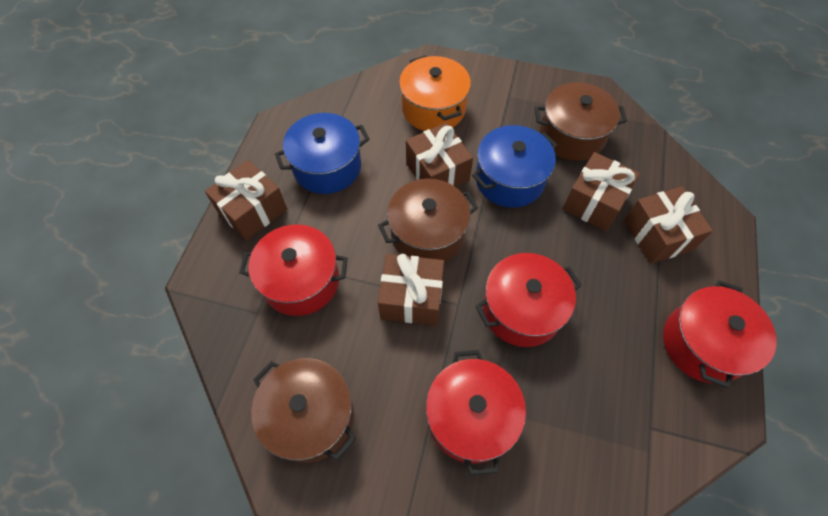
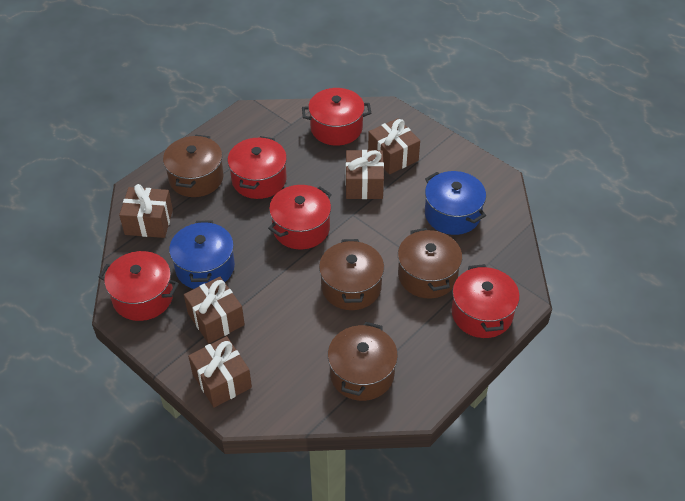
brown pot: 3 -> 4
orange pot: 1 -> 0
red pot: 4 -> 5

